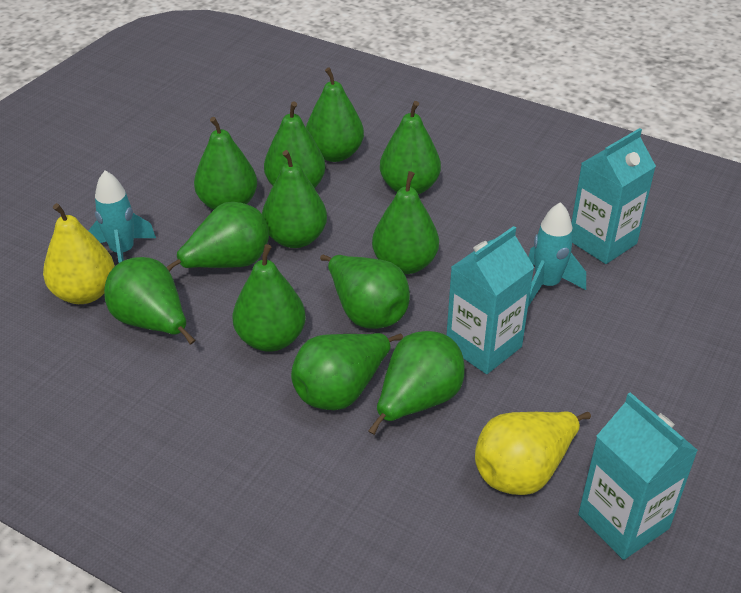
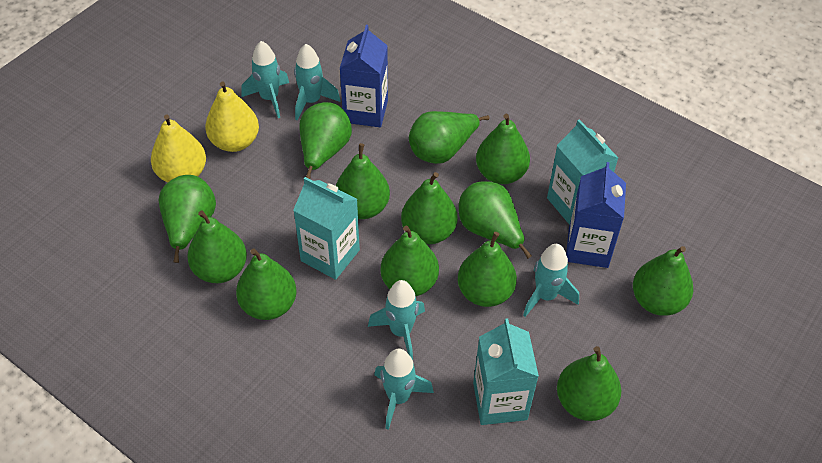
blue carton: 0 -> 2
green pear: 12 -> 13
turquoise rocket: 2 -> 5

